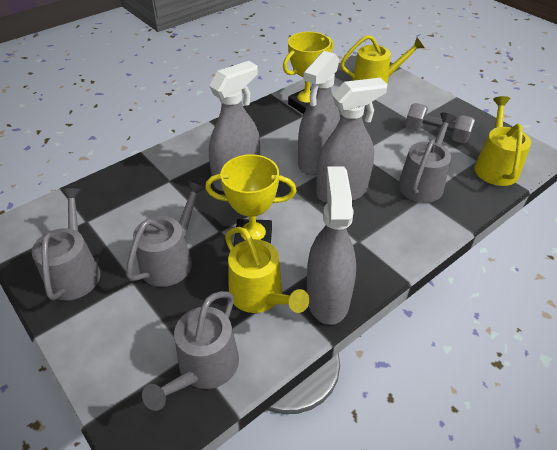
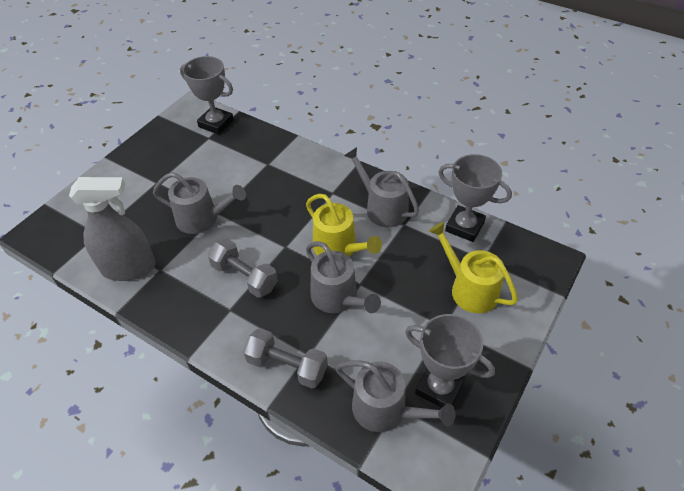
grey dumbbell: 1 -> 2
grey spray bottle: 4 -> 1
grey trophy: 0 -> 3
yellow trophy: 2 -> 0
yellow watering can: 3 -> 2

